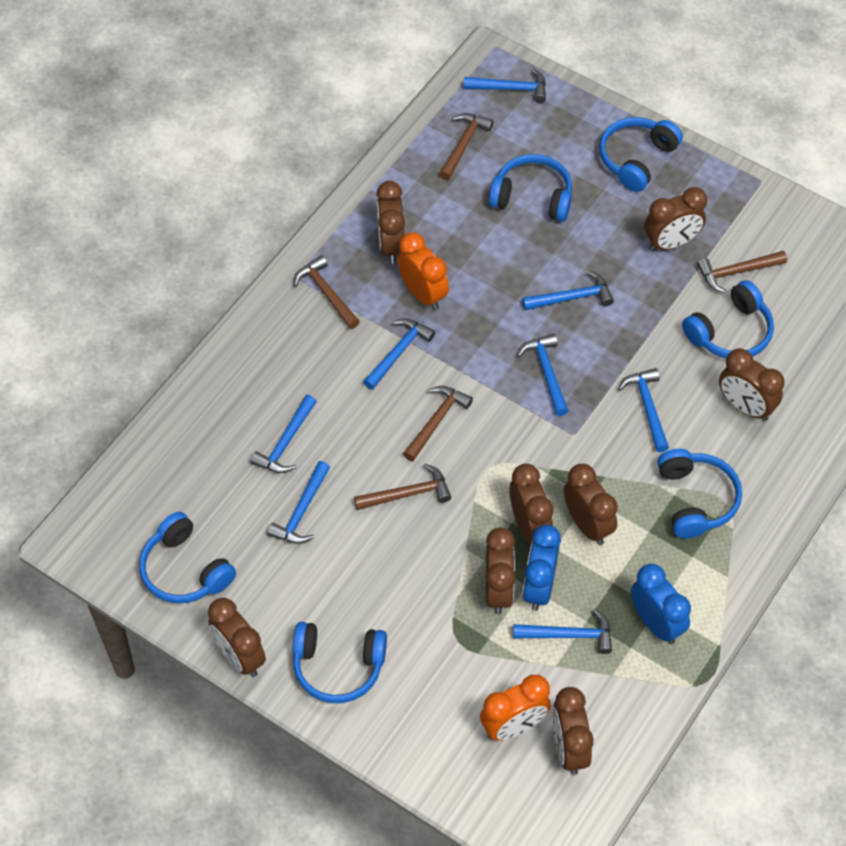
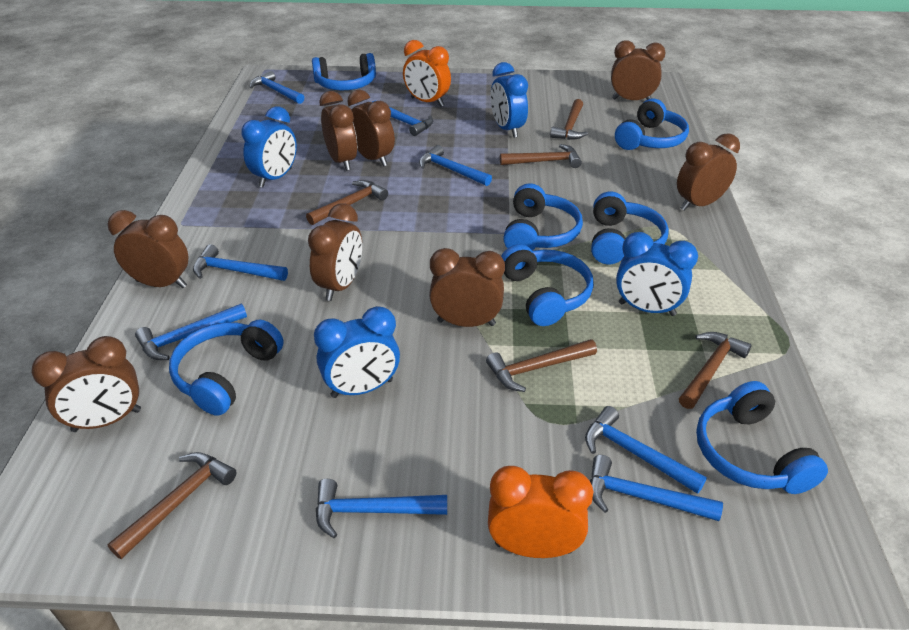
blue clock: 2 -> 4
blue headphones: 6 -> 7
brown hammer: 5 -> 6

